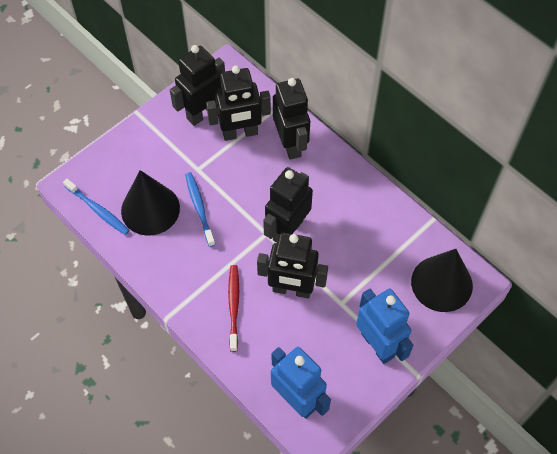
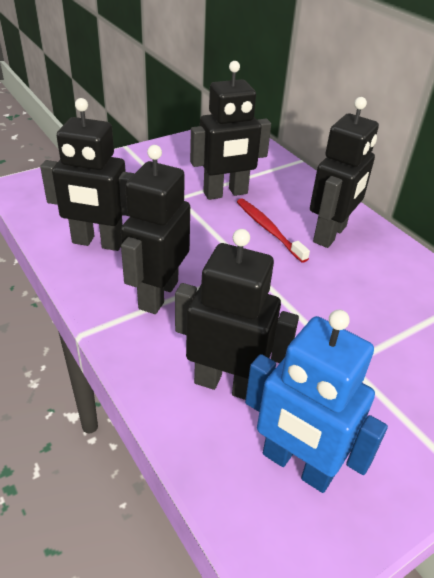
black cone: 2 -> 0
blue robot: 2 -> 1
blue toothbrush: 2 -> 0

